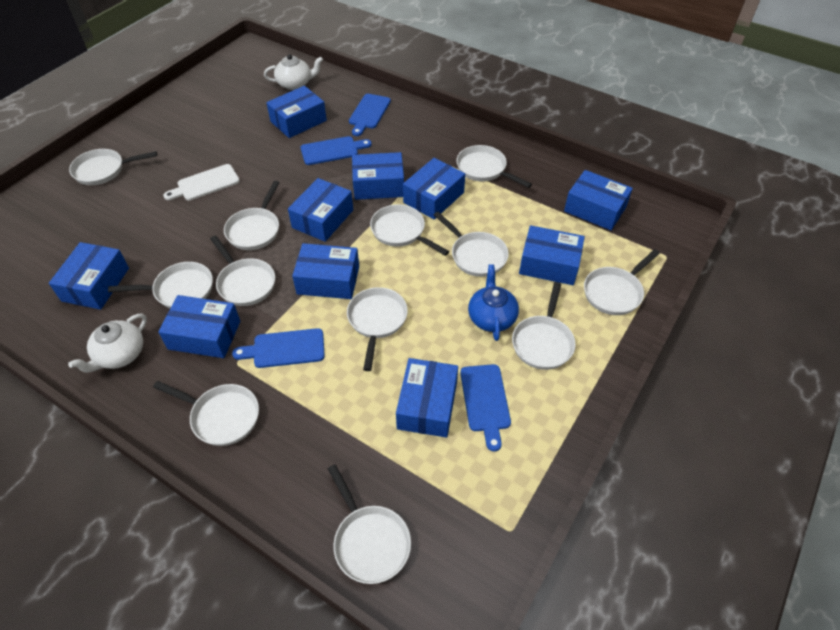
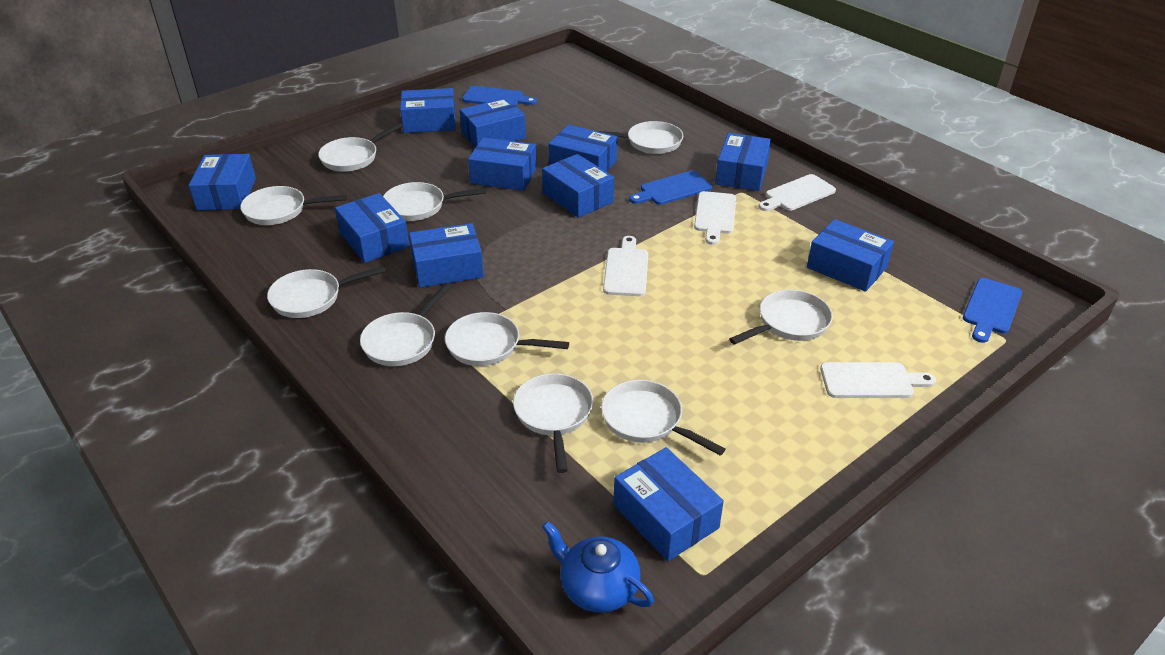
blue box: 10 -> 11
blue cutting board: 4 -> 3
white cutting board: 1 -> 4
white pan: 12 -> 10
white teapot: 2 -> 0

